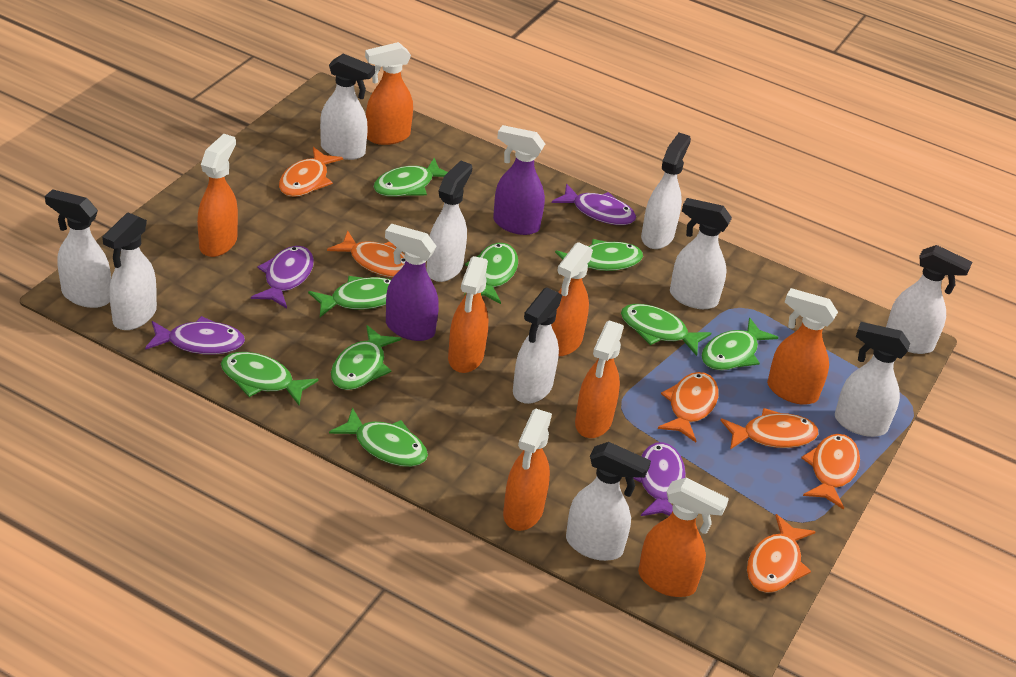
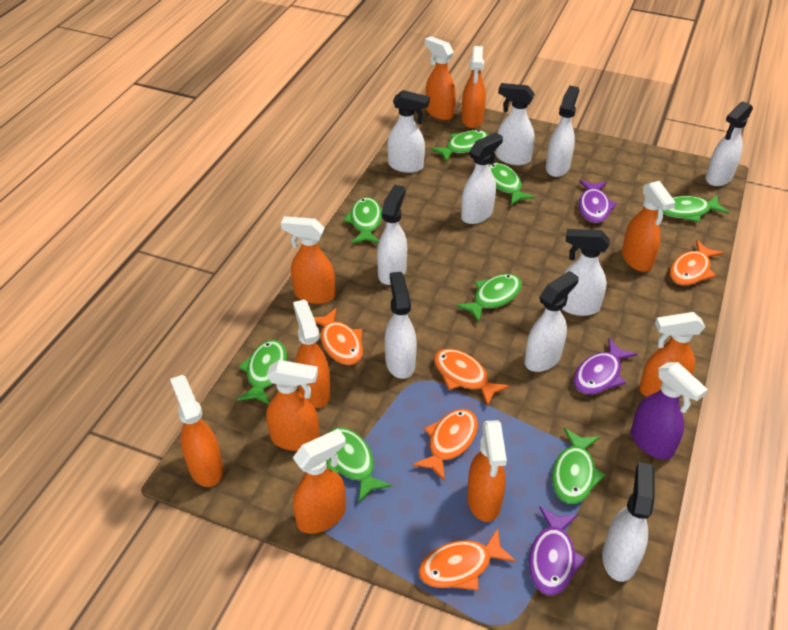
green fish: 9 -> 8
orange fish: 6 -> 5
orange spray bottle: 8 -> 10
purple fish: 4 -> 3
purple spray bottle: 2 -> 1

